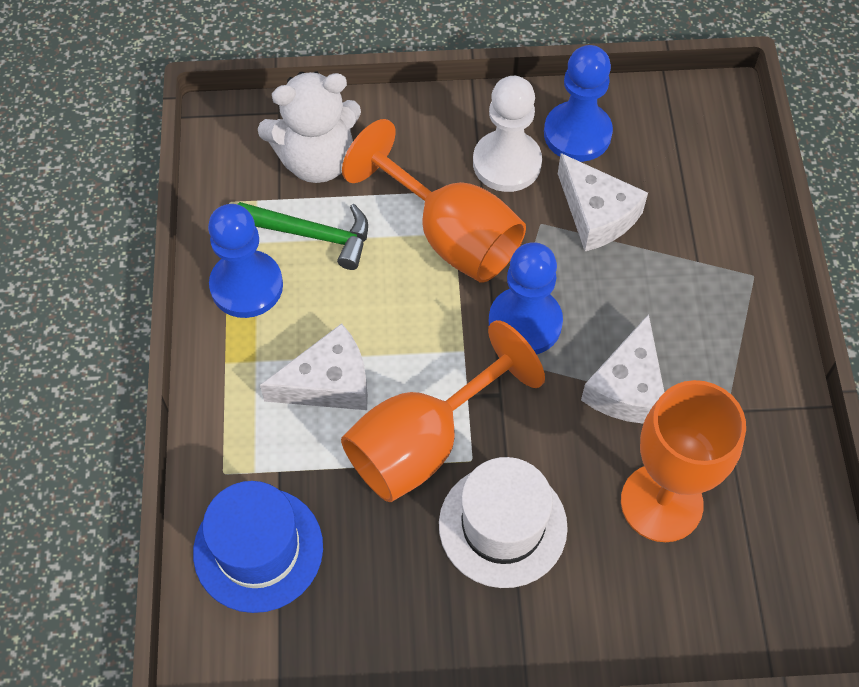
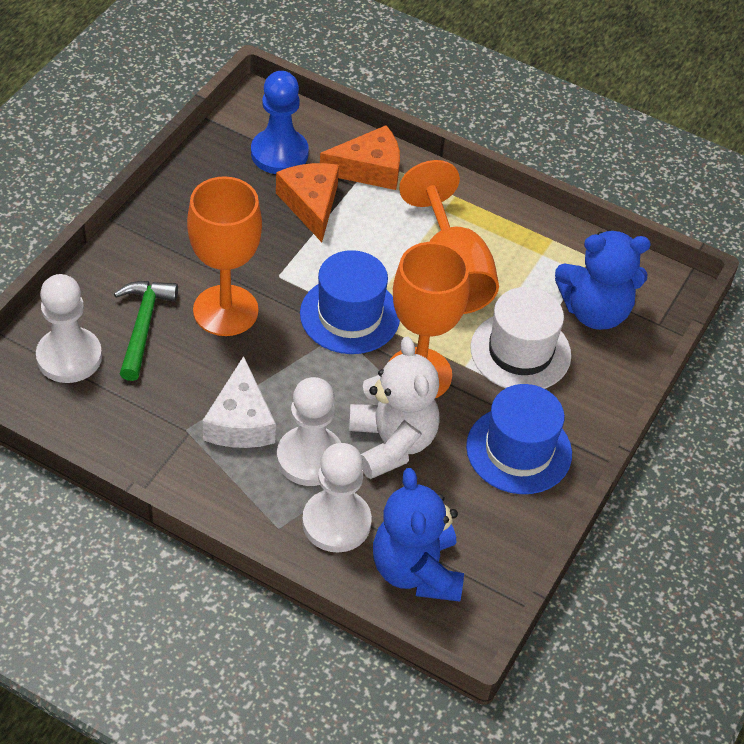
blue hat: 1 -> 2
blue pawn: 3 -> 1
blue teddy bear: 0 -> 2
orange cheese: 0 -> 2
white cheese: 3 -> 1
white pawn: 1 -> 3

